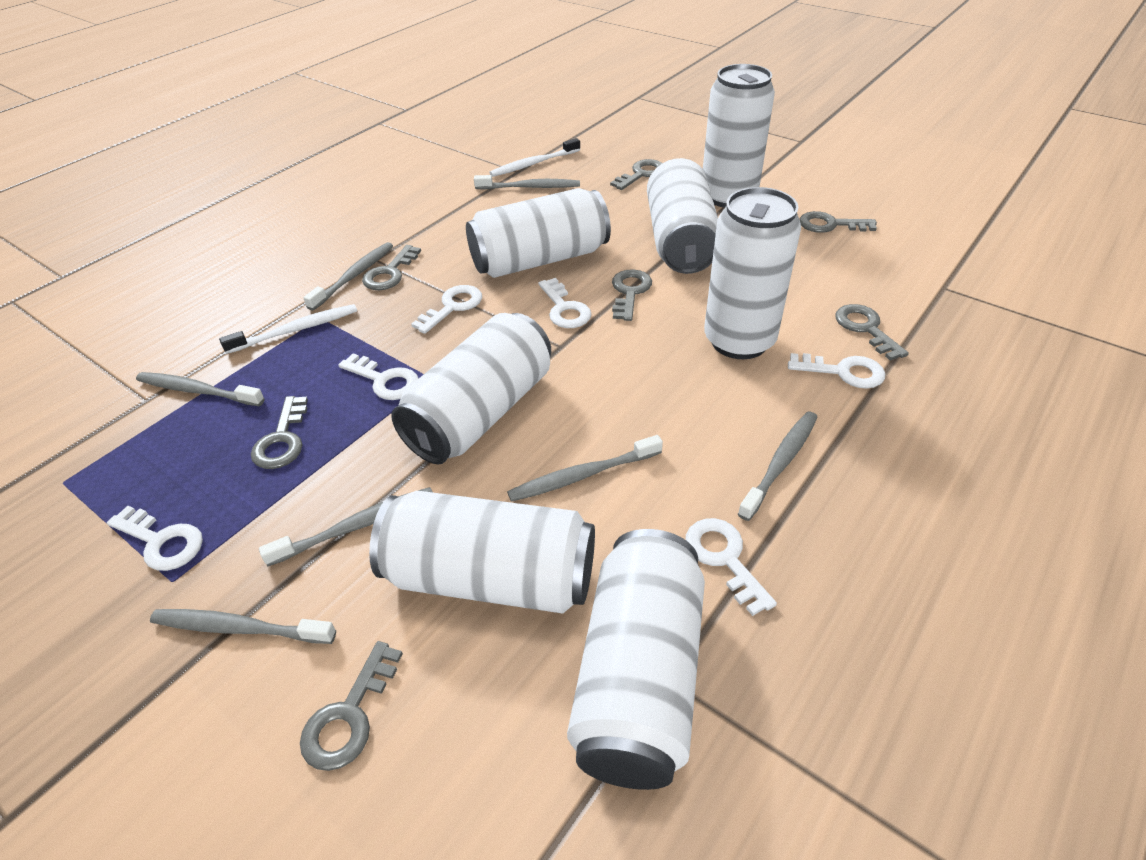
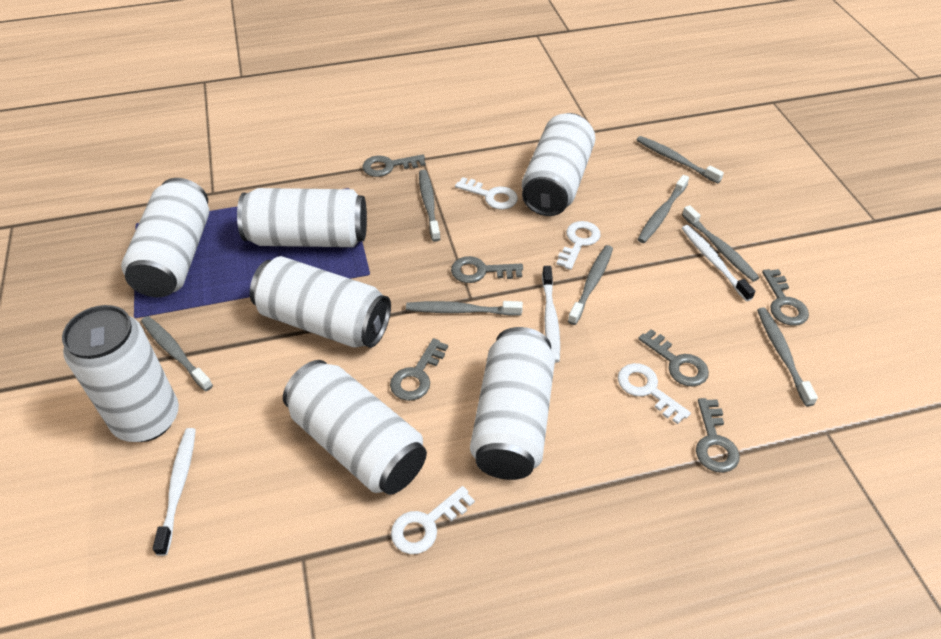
grey key: 7 -> 6
grey toothbrush: 7 -> 8
white key: 6 -> 4
white toothbrush: 2 -> 3

